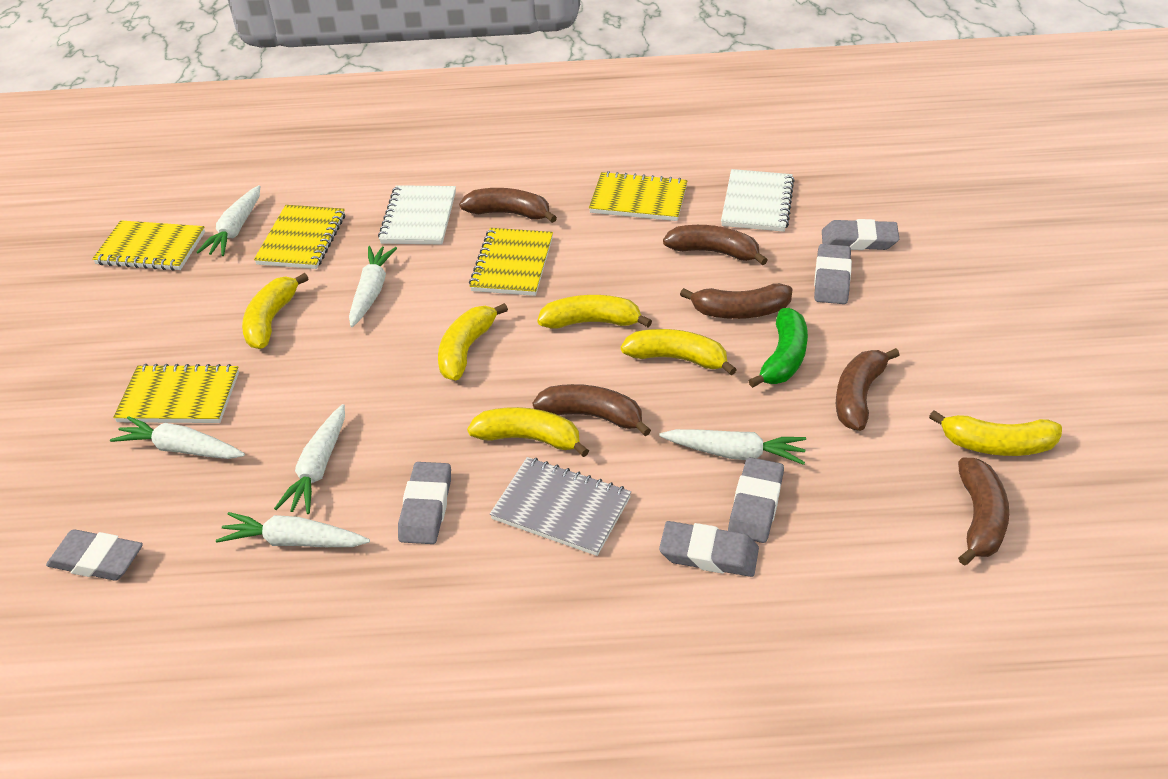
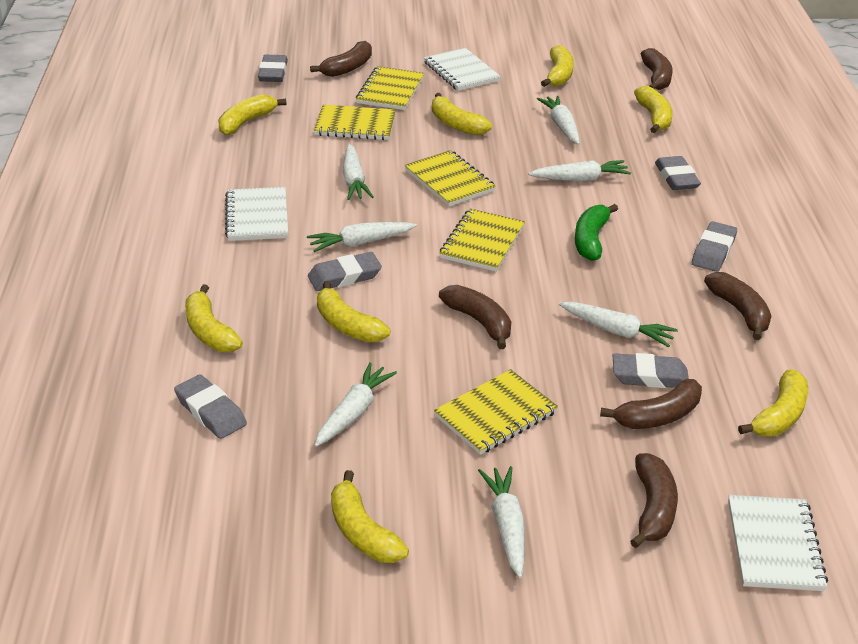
grey notebook: 1 -> 0
white carrot: 6 -> 7
white notebook: 2 -> 3
yellow banana: 6 -> 8

